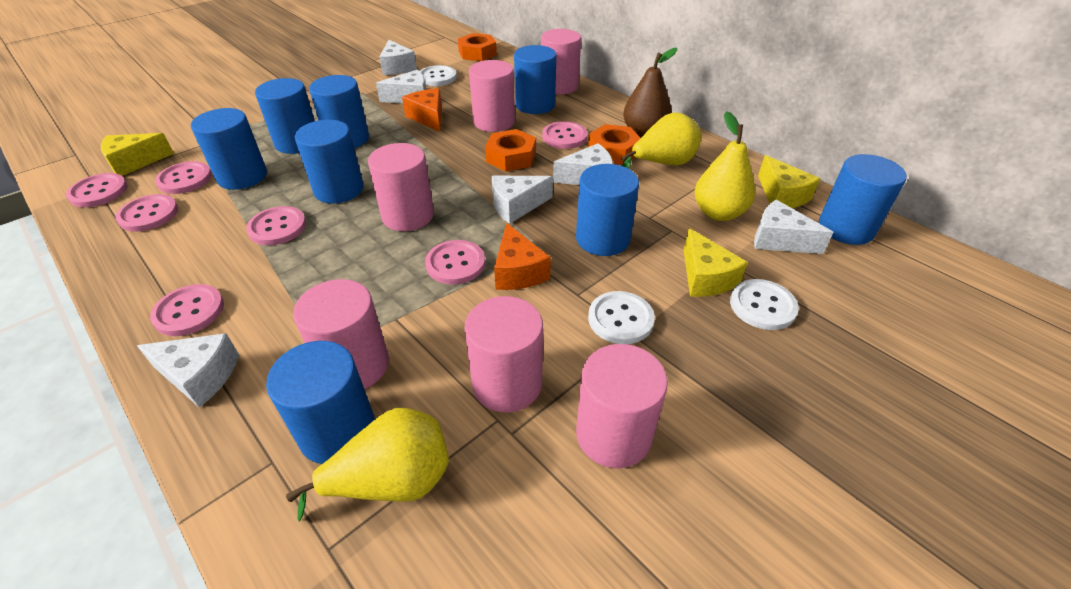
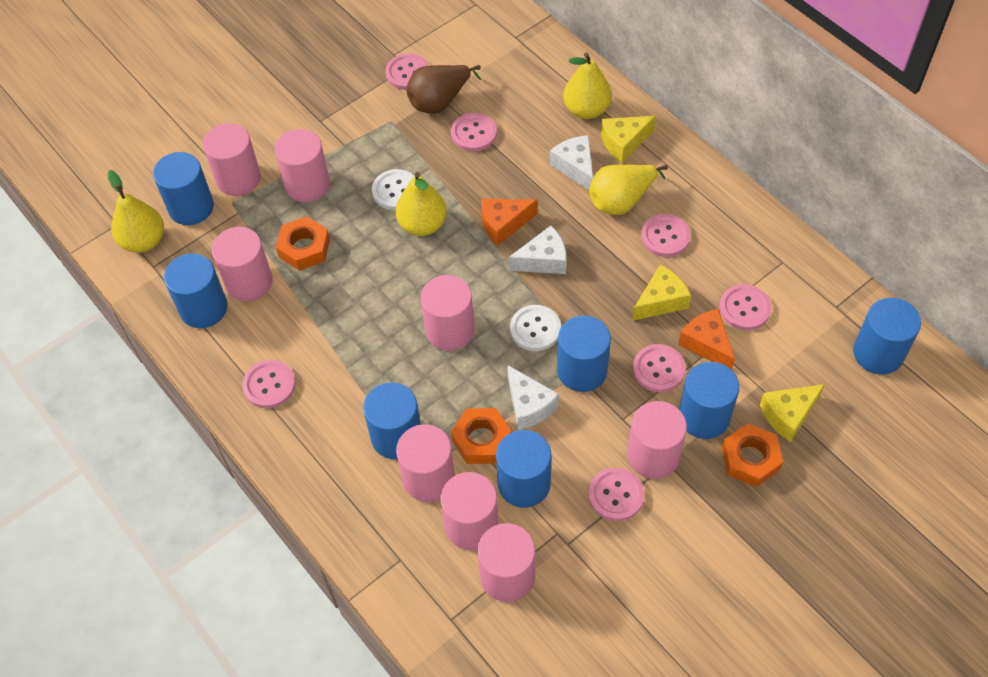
blue cylinder: 8 -> 7
pink cylinder: 6 -> 8
white button: 3 -> 2
white cheese: 6 -> 3
yellow pear: 3 -> 4

